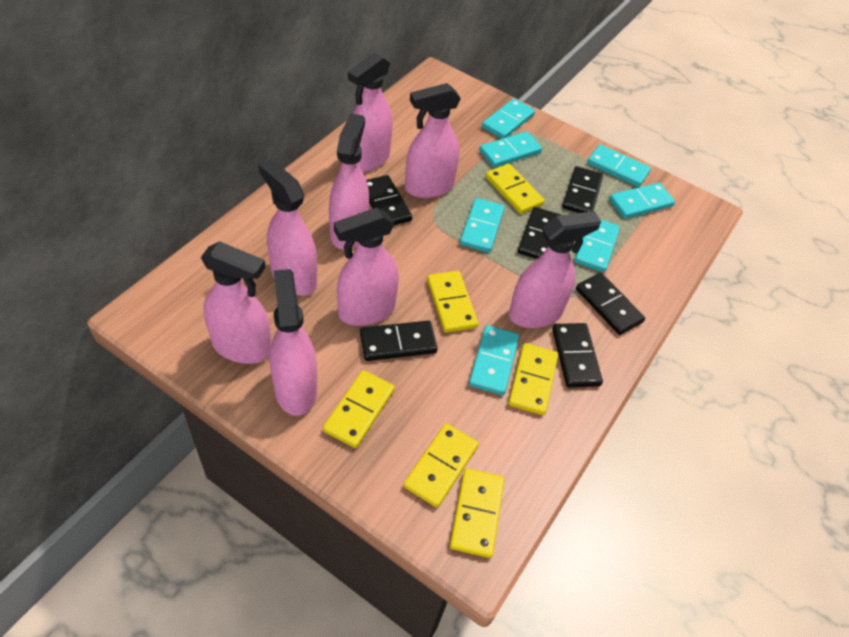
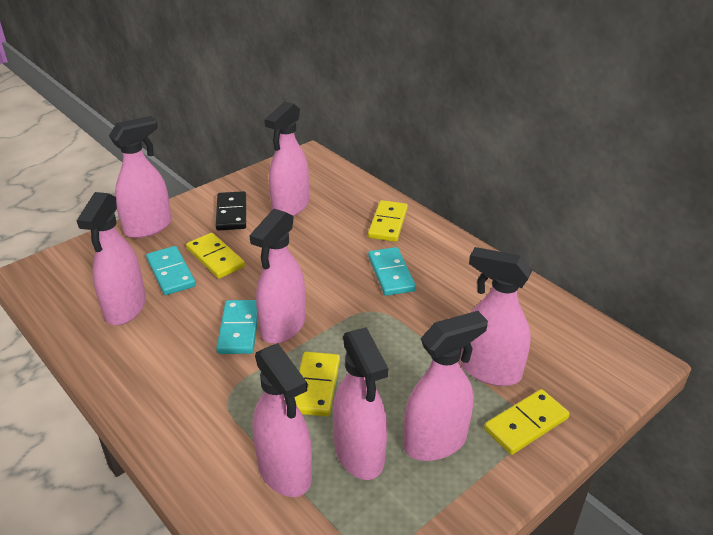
black domino: 6 -> 1
turquoise domino: 7 -> 3
yellow domino: 6 -> 4

